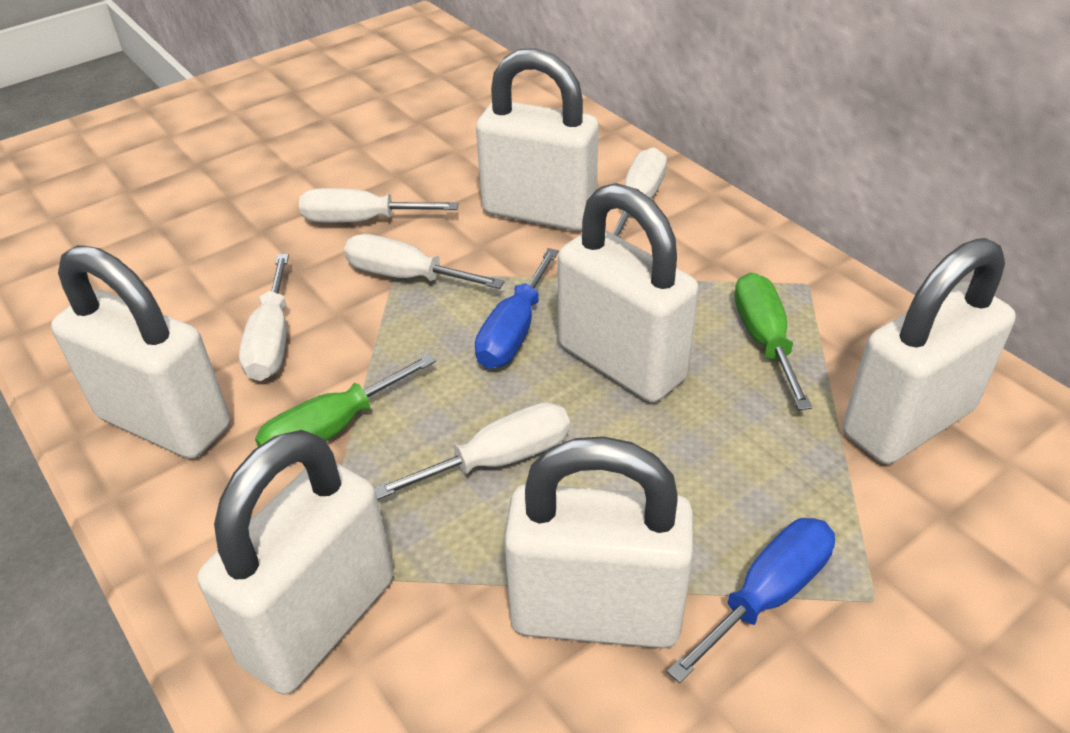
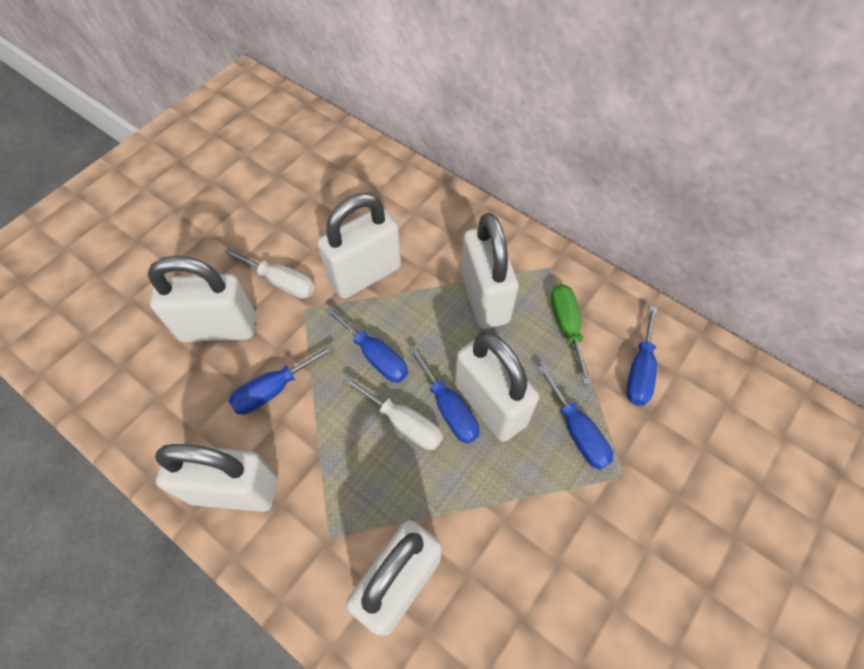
blue screwdriver: 2 -> 5
green screwdriver: 2 -> 1
white screwdriver: 5 -> 2

